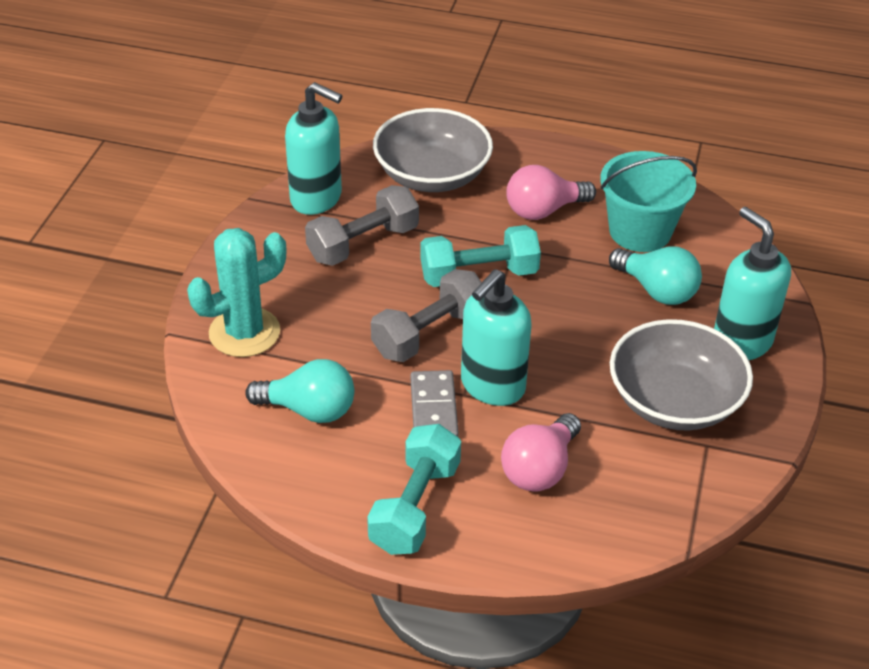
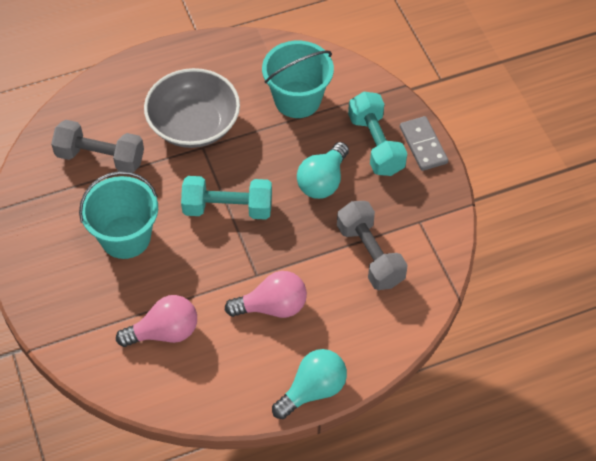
grey bowl: 2 -> 1
turquoise bucket: 1 -> 2
turquoise cactus: 1 -> 0
turquoise soap dispenser: 3 -> 0

